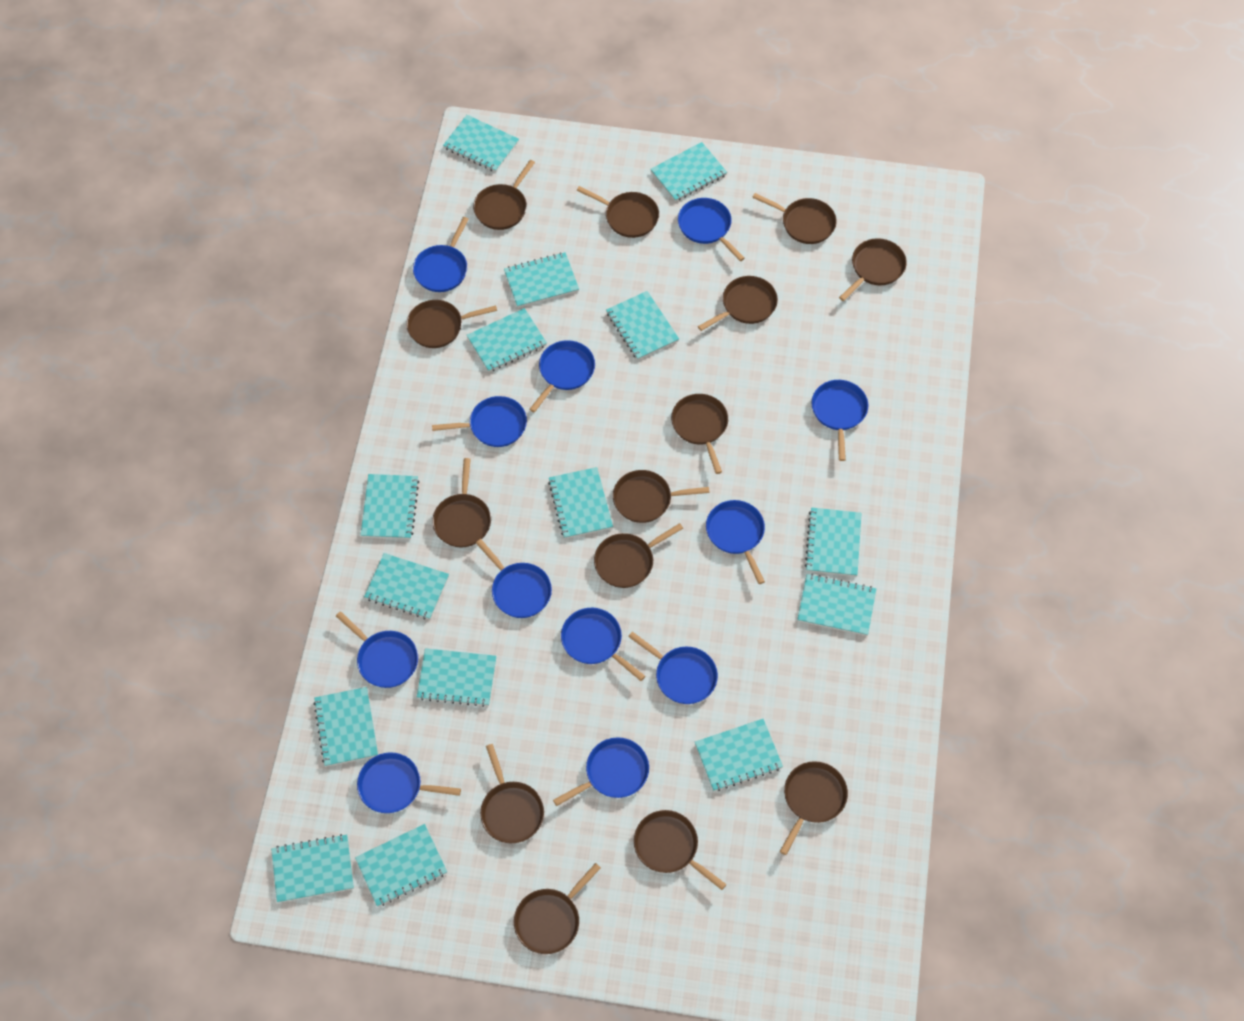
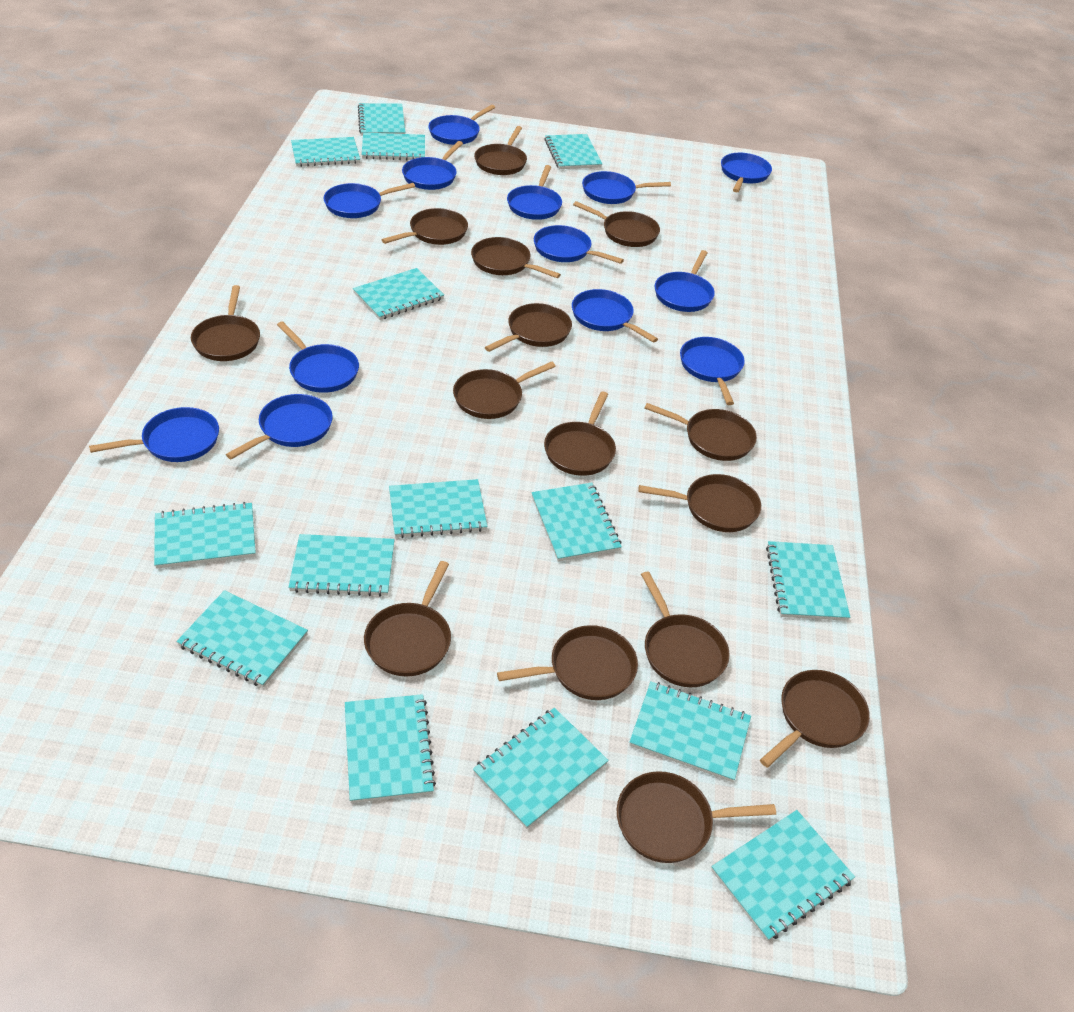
blue pan: 12 -> 13
brown pan: 14 -> 15

